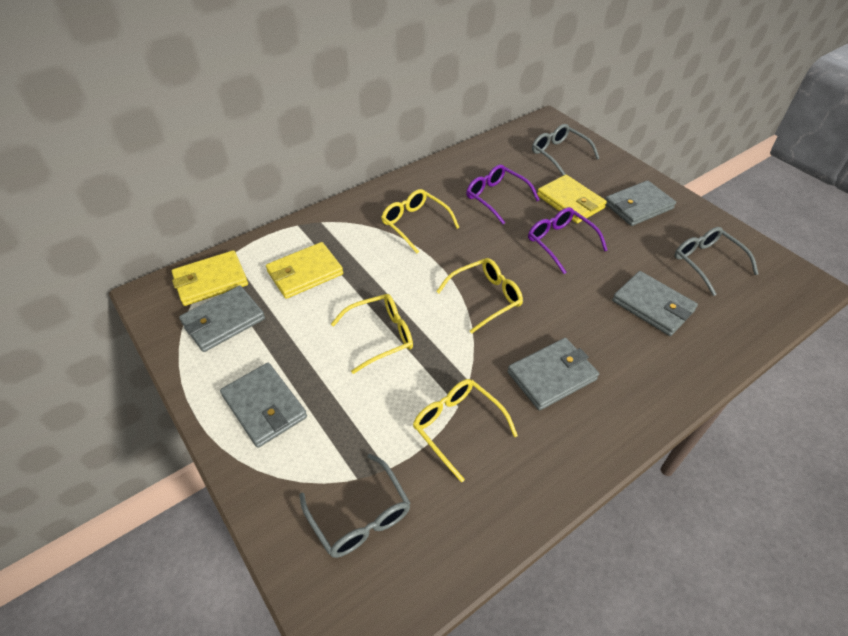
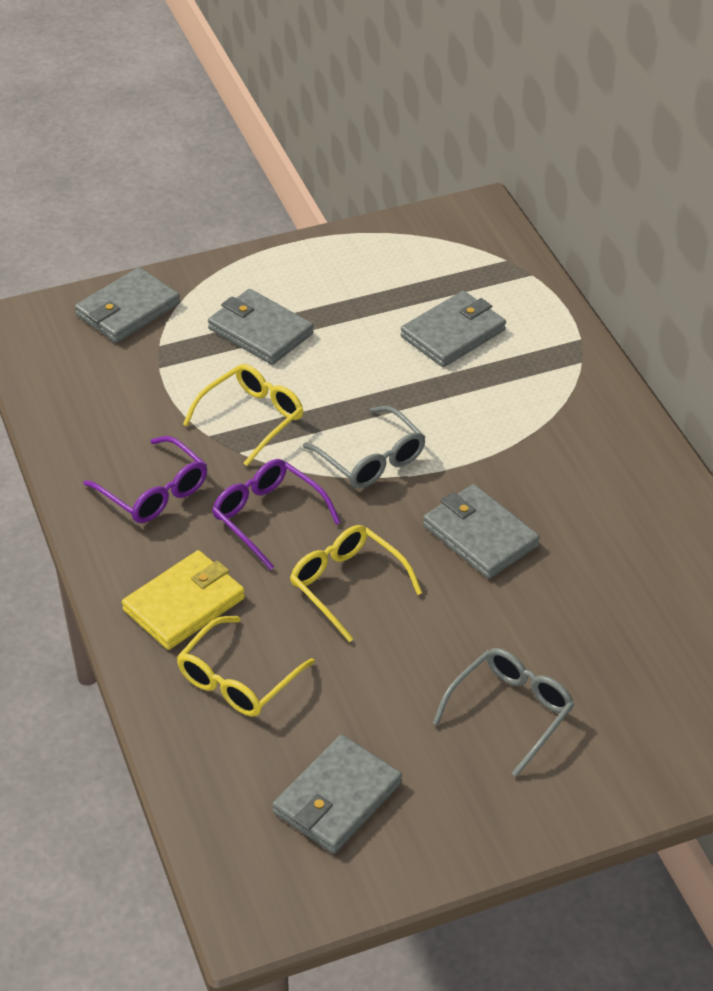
grey glasses: 3 -> 2
yellow glasses: 4 -> 3
yellow wallet: 3 -> 1

